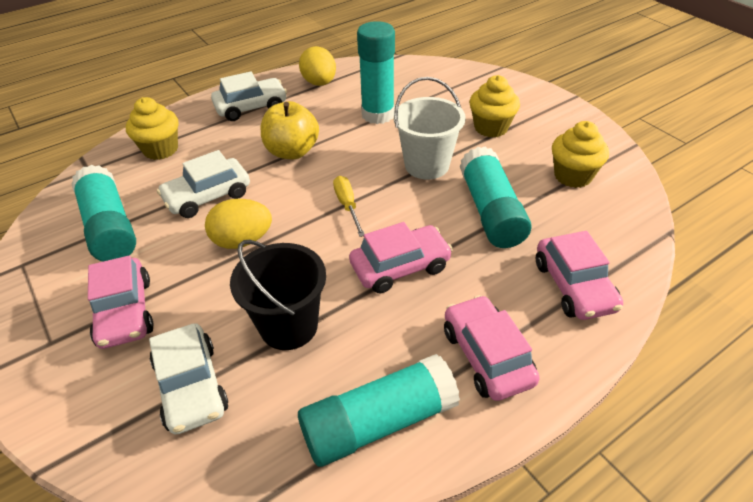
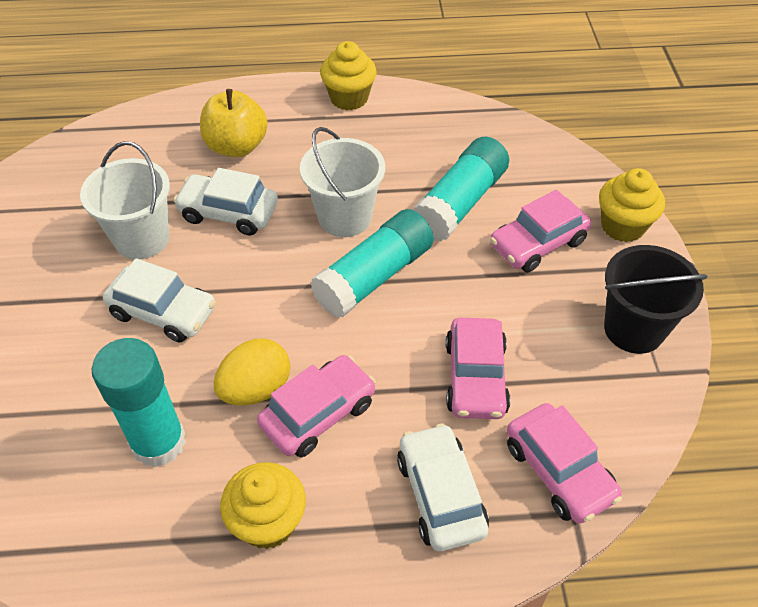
turquoise glue stick: 4 -> 3
white bucket: 1 -> 2
yellow egg: 2 -> 1
yellow screwdriver: 1 -> 0

